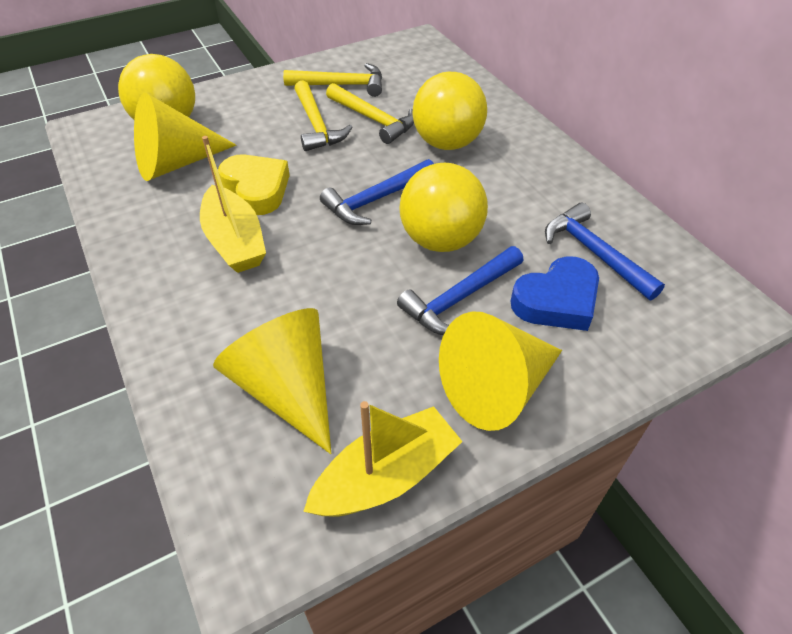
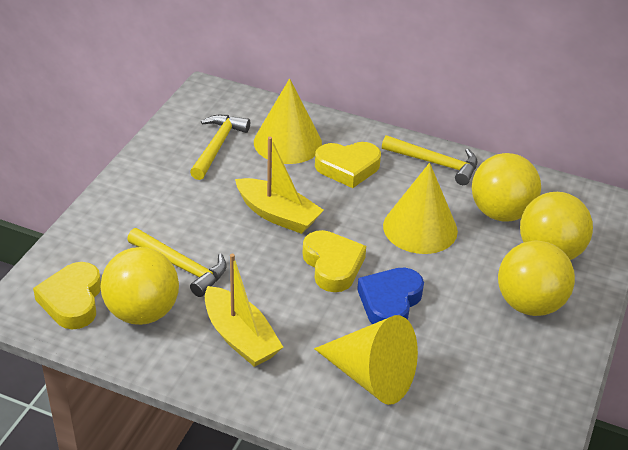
blue hammer: 3 -> 0
yellow ball: 3 -> 4
yellow heart: 1 -> 3

